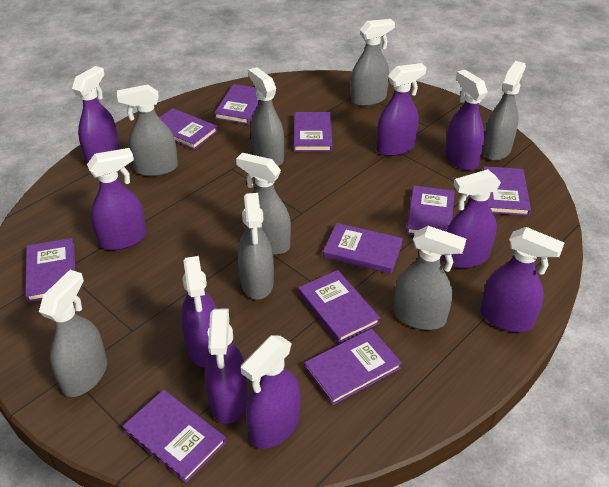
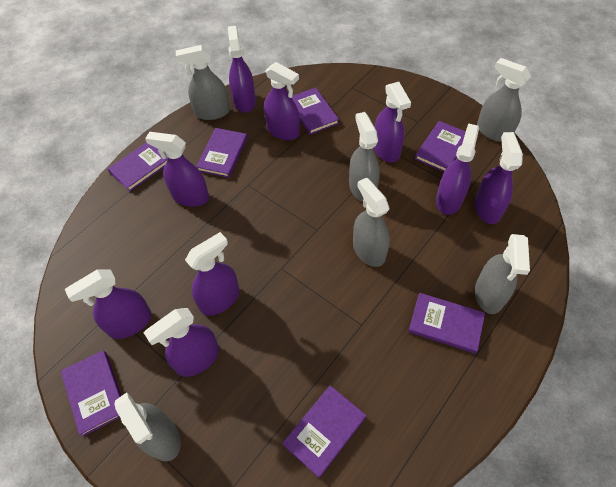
grey spray bottle: 8 -> 6
purple book: 10 -> 7

